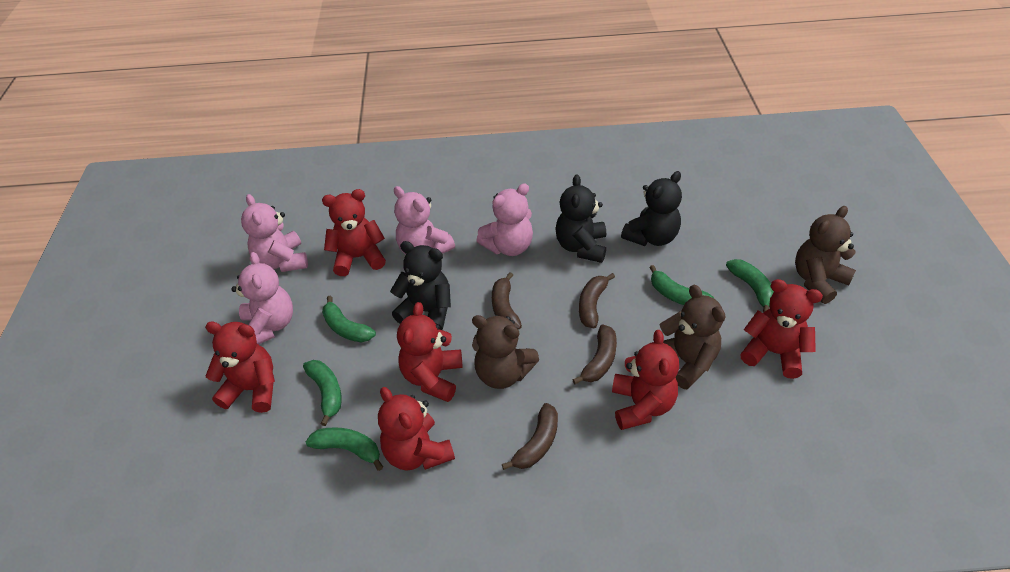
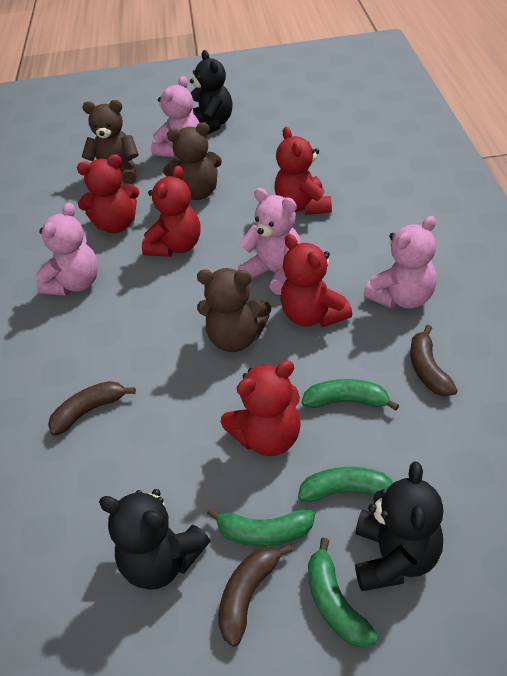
brown banana: 4 -> 3
green banana: 5 -> 4
red teddy bear: 6 -> 5

